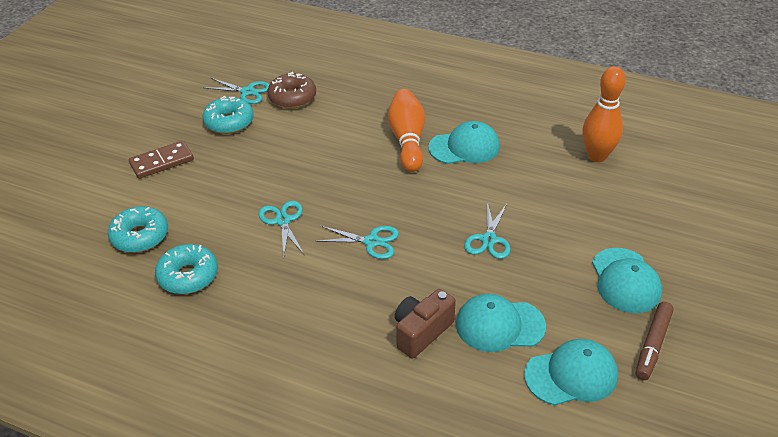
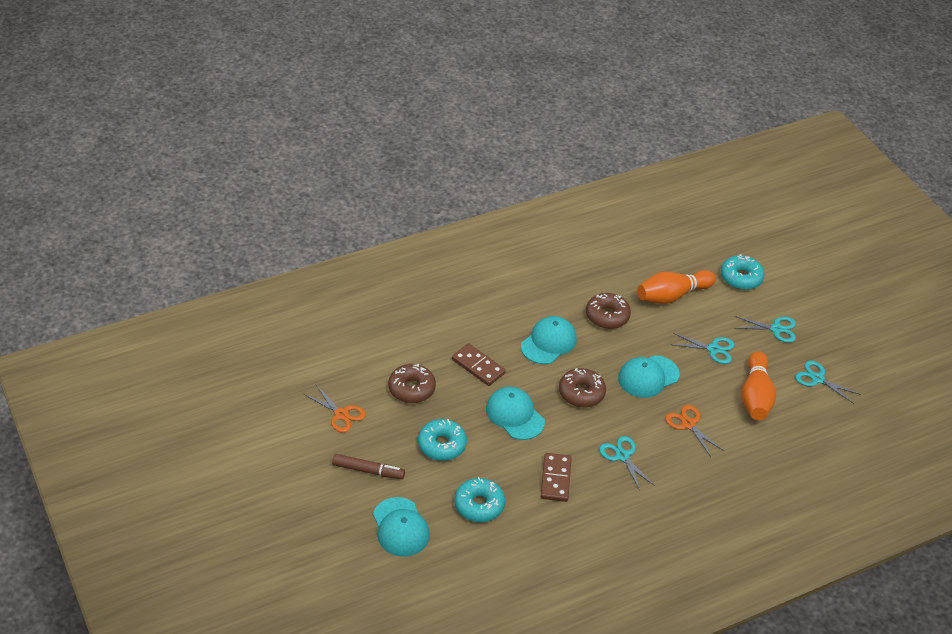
brown camera: 1 -> 0
brown domino: 1 -> 2
brown donut: 1 -> 3
orange scissors: 0 -> 2

